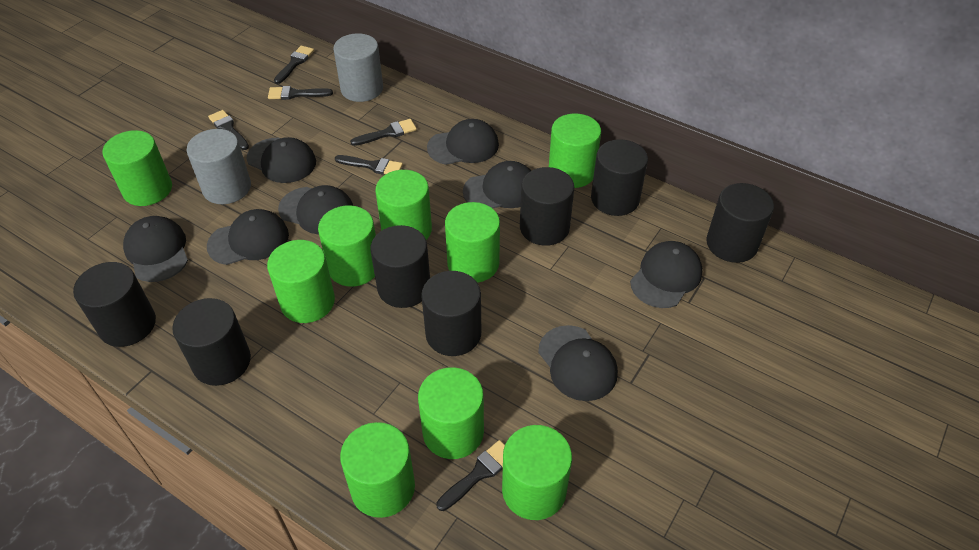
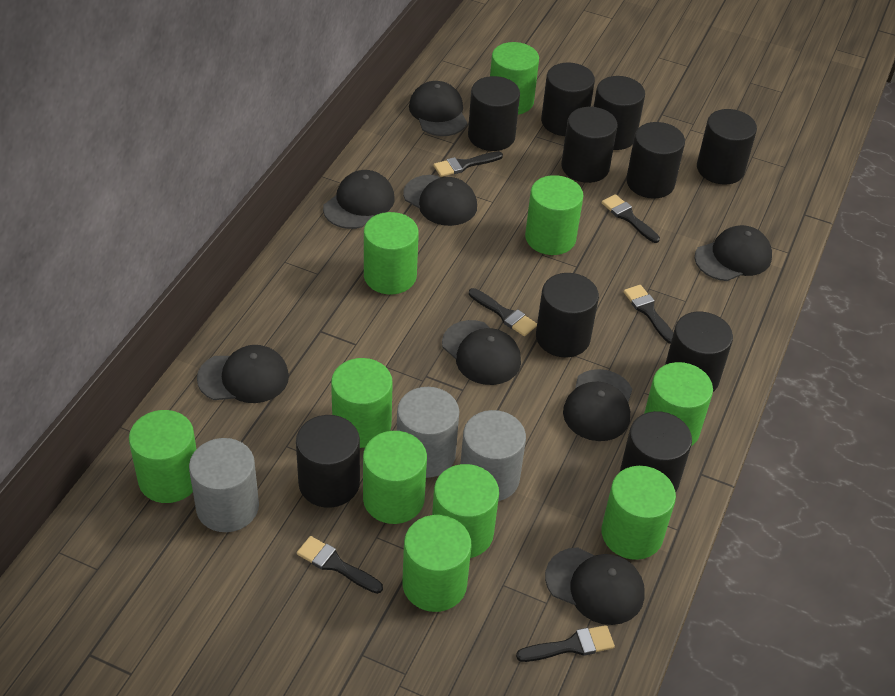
black cylinder: 7 -> 10
green cylinder: 9 -> 10
grey cylinder: 2 -> 3

